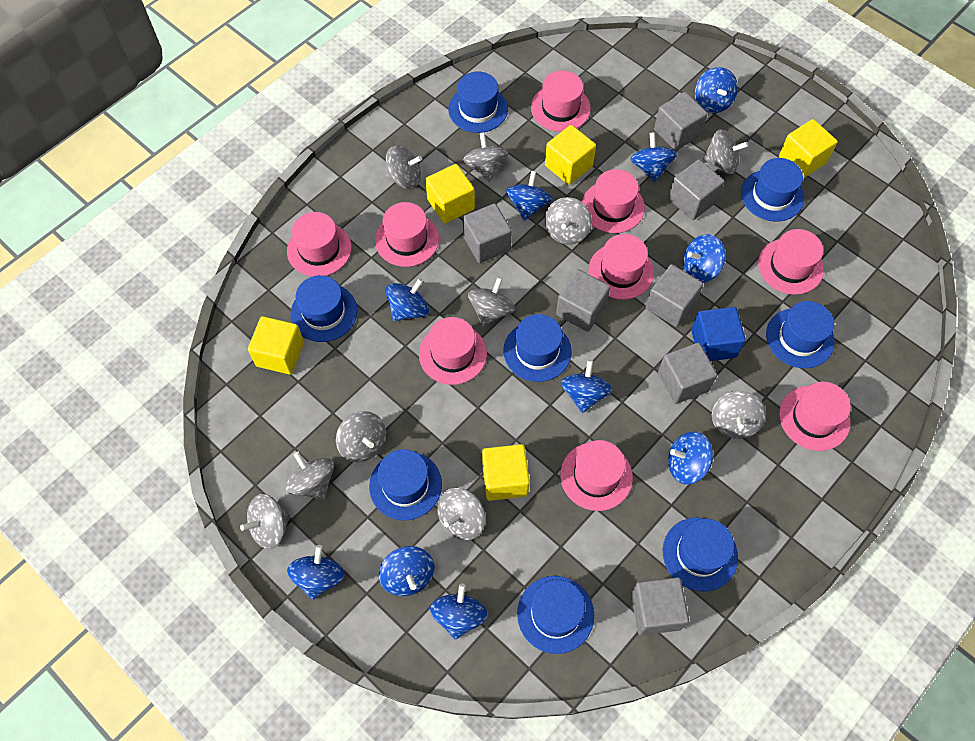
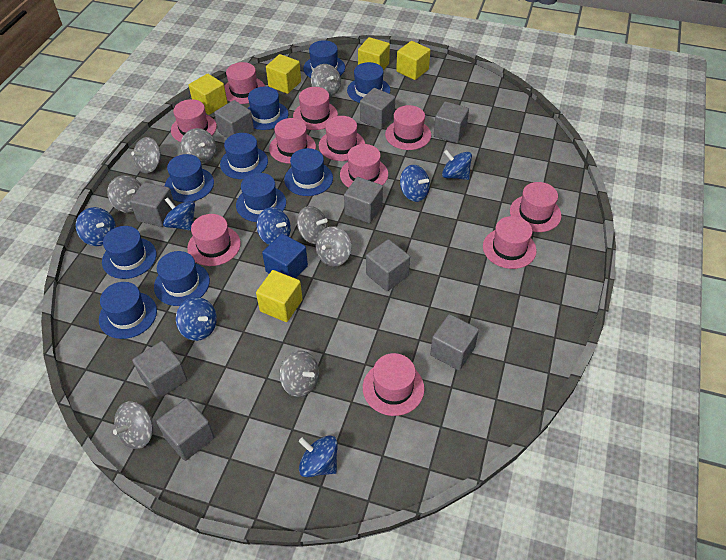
blue hat: 8 -> 10
blue spinning top: 10 -> 7
grey cube: 7 -> 9
grey spinning top: 10 -> 8
pink hat: 9 -> 11

